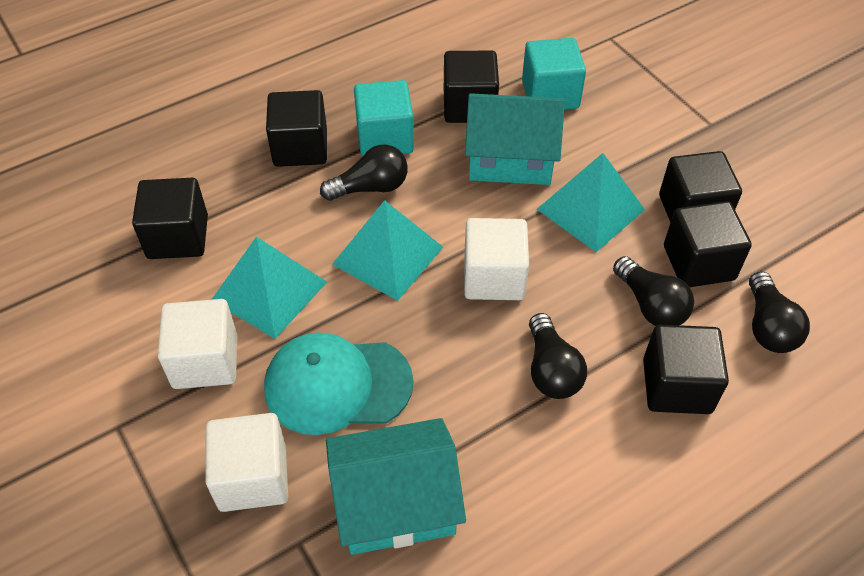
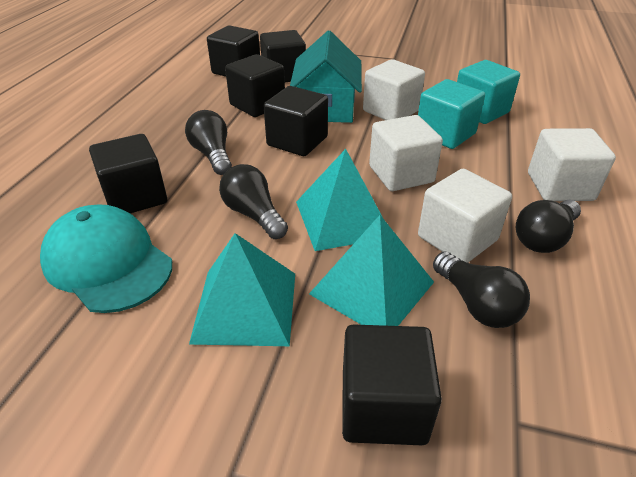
turquoise house: 2 -> 1
white cube: 3 -> 4

